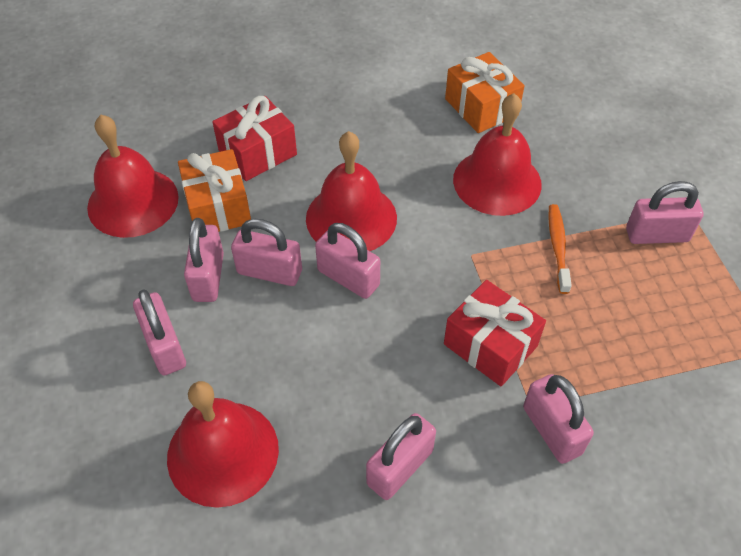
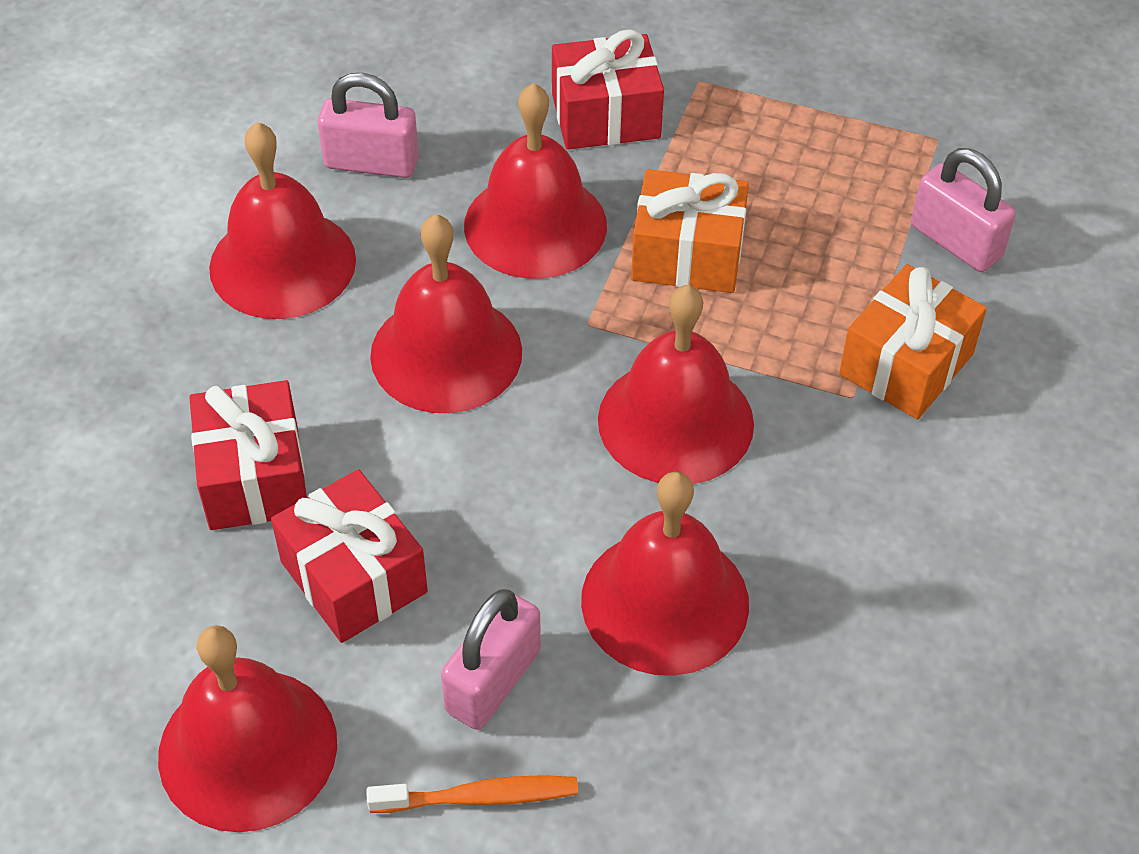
pink padlock: 7 -> 3
red bell: 4 -> 6
red gift: 2 -> 3

